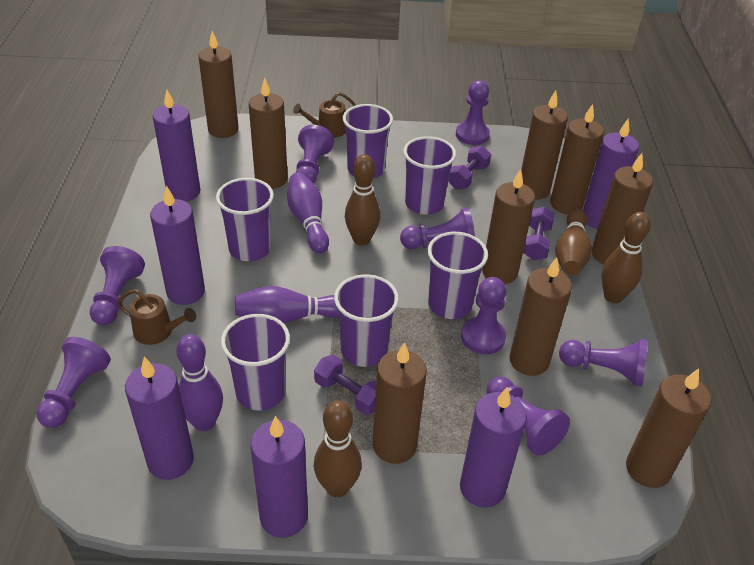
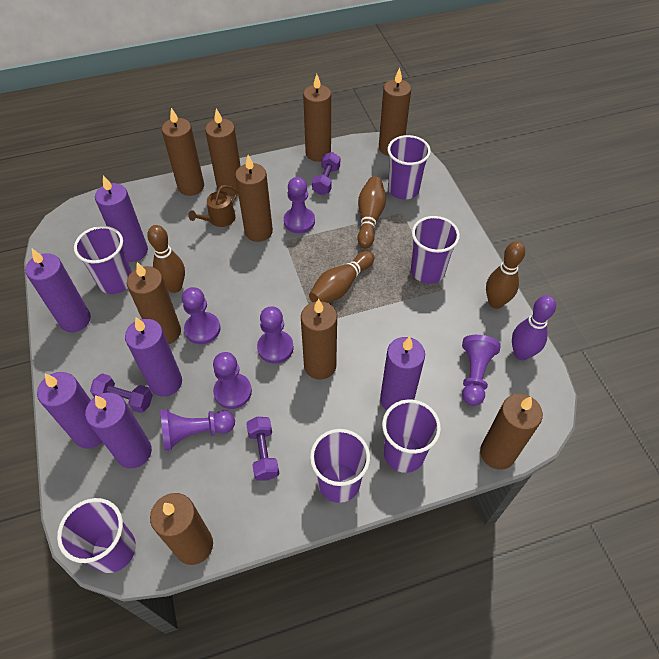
brown watering can: 2 -> 1
purple bowling pin: 3 -> 1
purple pawn: 8 -> 6

